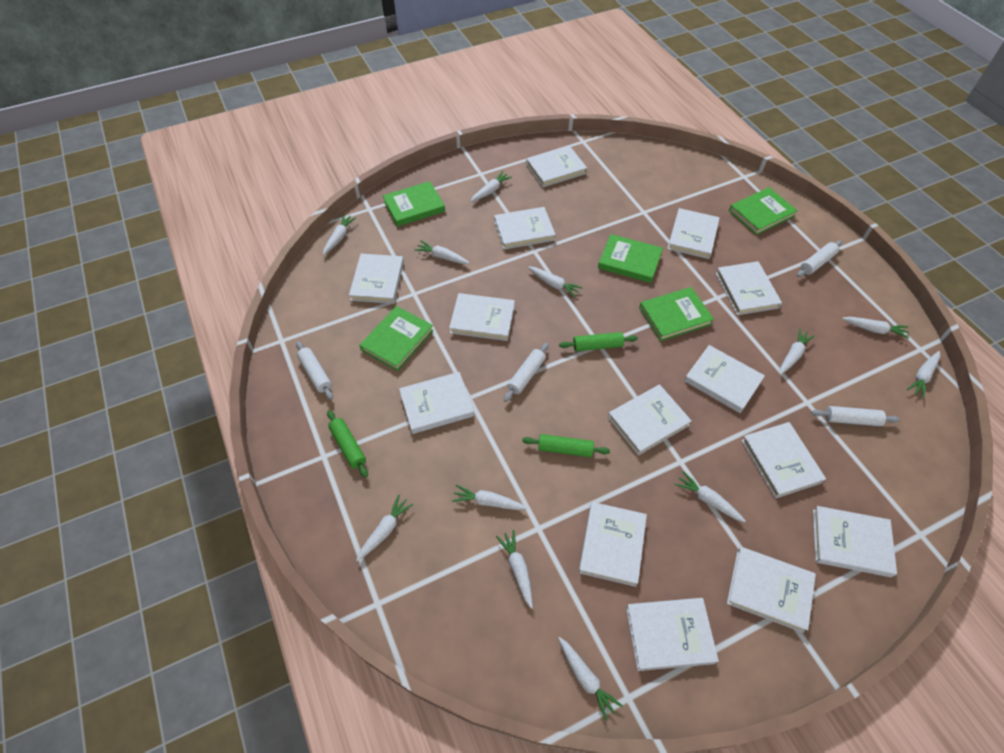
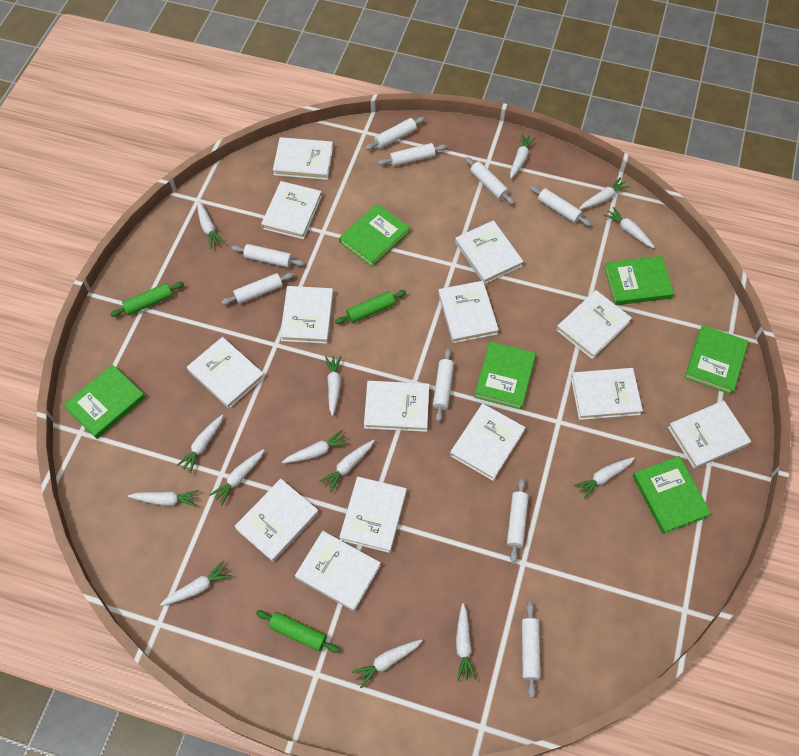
green book: 5 -> 6
white carrot: 12 -> 14
white rolling pin: 4 -> 9

